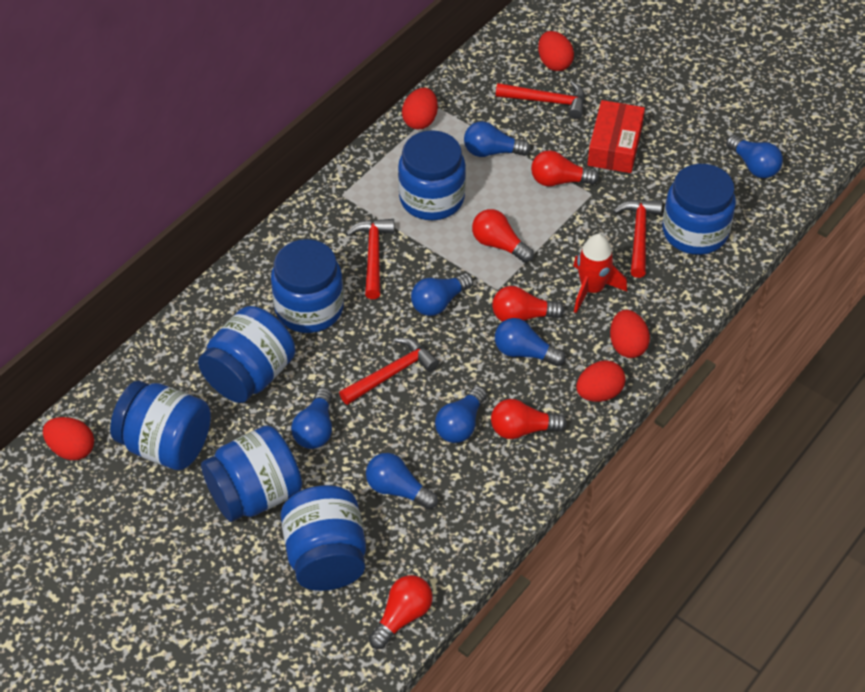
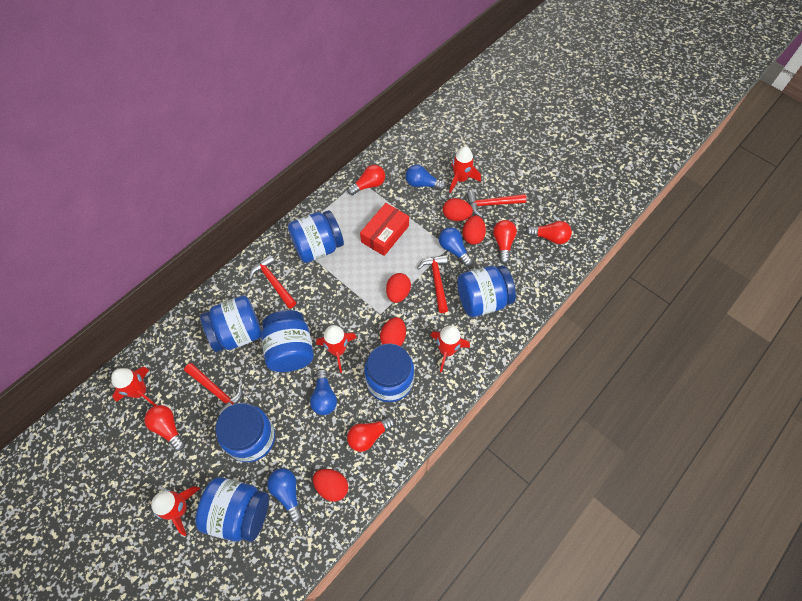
blue light bulb: 7 -> 4
red rocket: 1 -> 5

